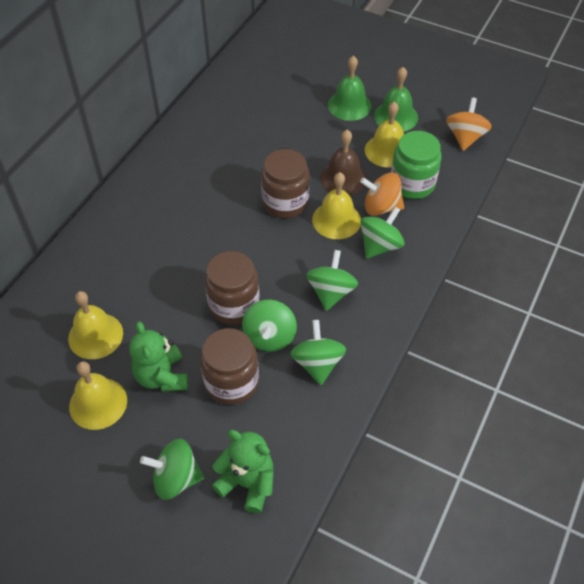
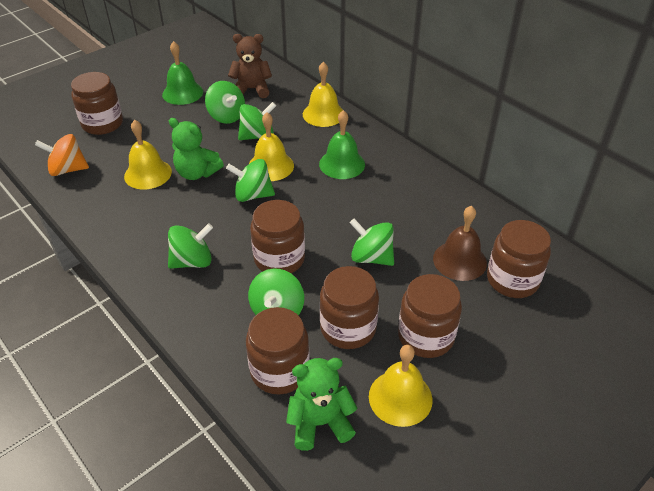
brown jar: 3 -> 6
brown teddy bear: 0 -> 1
green jar: 1 -> 0
green spinning top: 5 -> 6
orange spinning top: 2 -> 1

